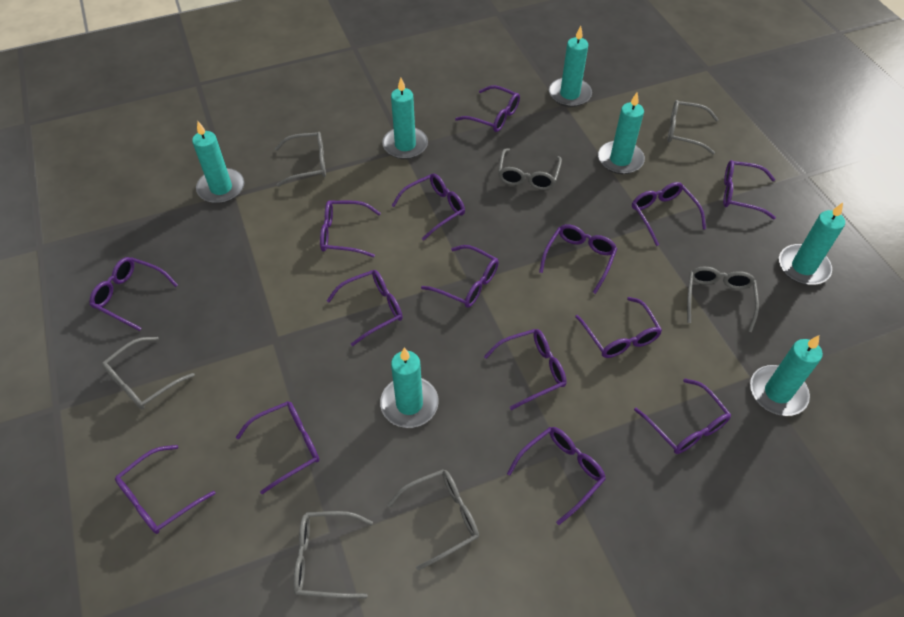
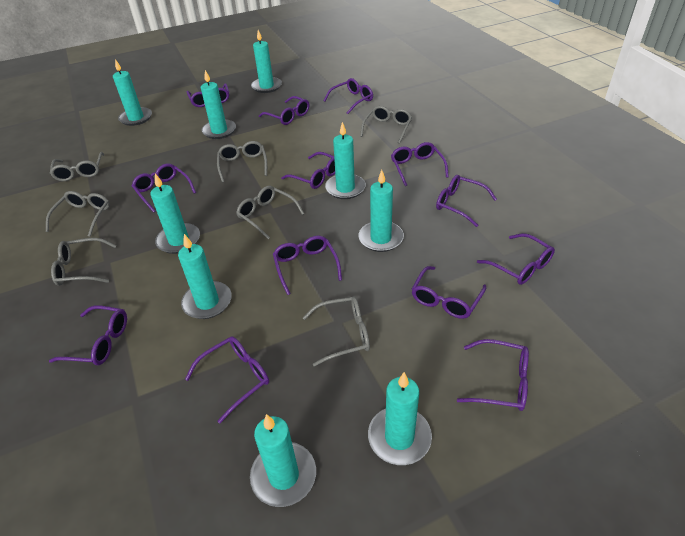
purple glasses: 15 -> 13
turquoise candle: 7 -> 9

